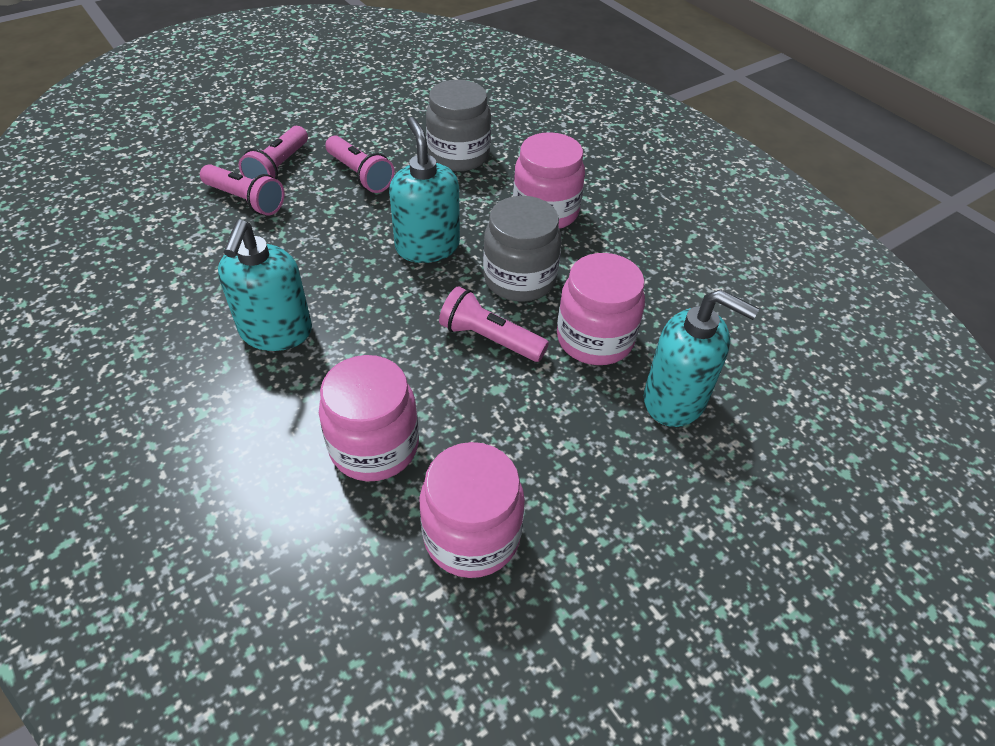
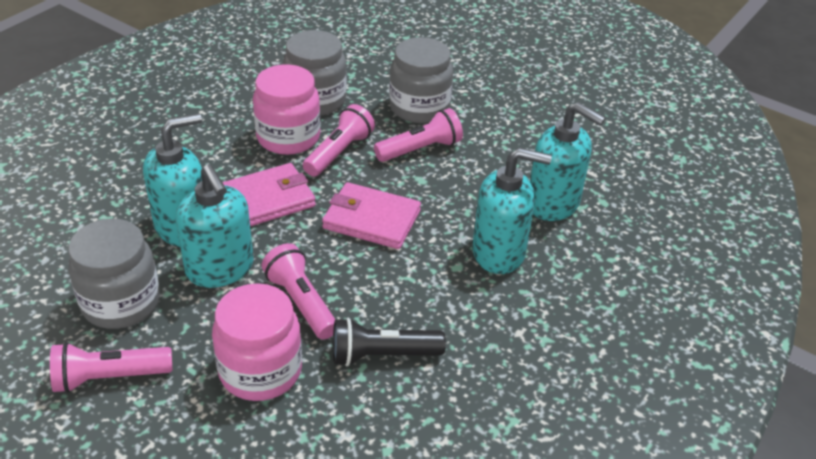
black flashlight: 0 -> 1
grey jar: 2 -> 3
pink jar: 4 -> 2
pink wallet: 0 -> 2
turquoise soap dispenser: 3 -> 4

